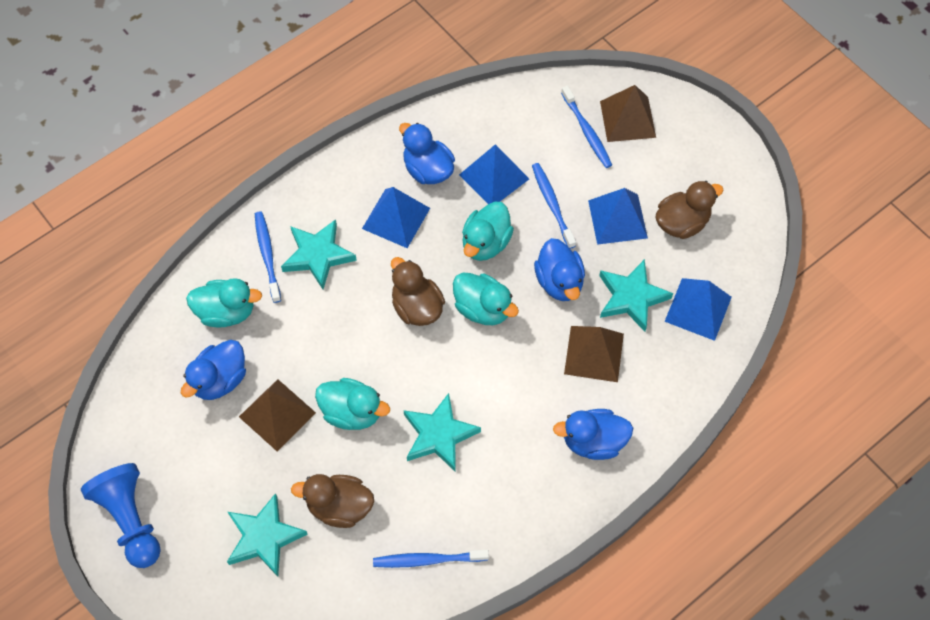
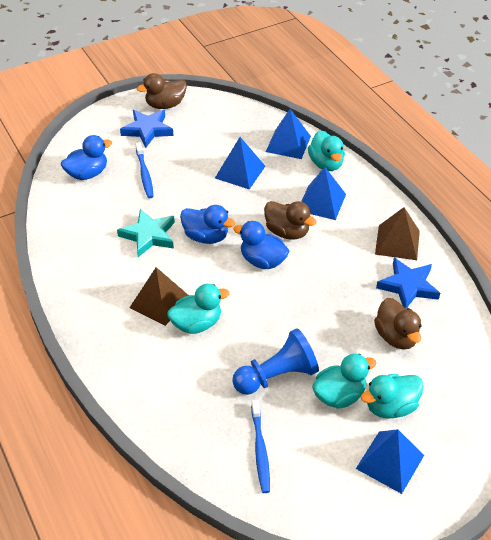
blue duck: 4 -> 3
blue star: 0 -> 2
blue toothbrush: 4 -> 2
brown pyramid: 3 -> 2
turquoise star: 4 -> 1

